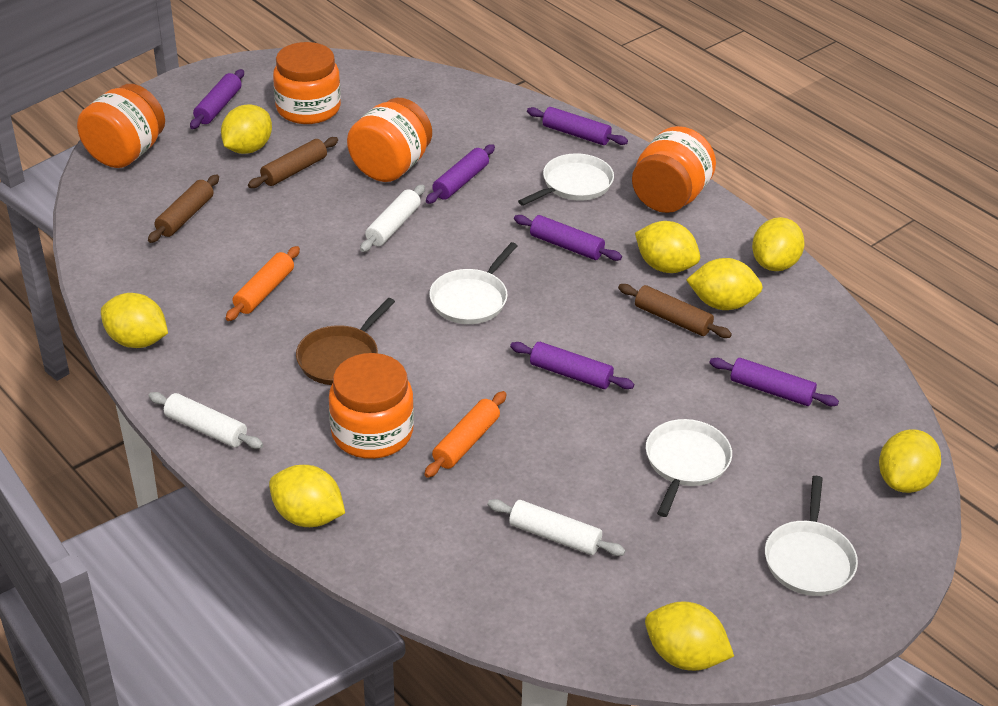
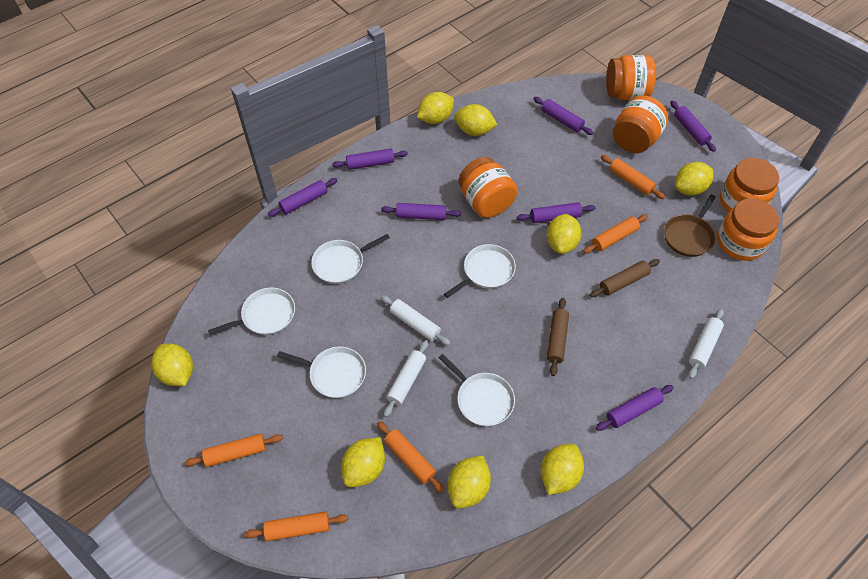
brown rolling pin: 3 -> 2
orange rolling pin: 2 -> 5
purple rolling pin: 6 -> 7
white pan: 4 -> 5

